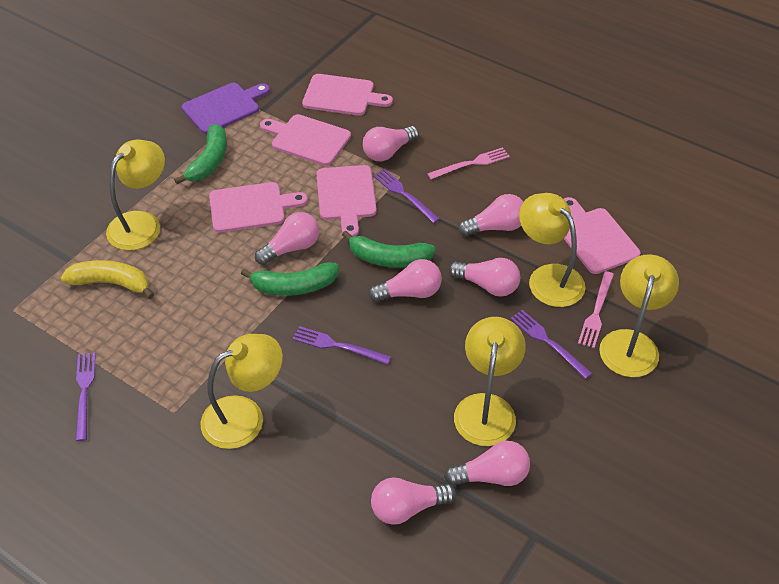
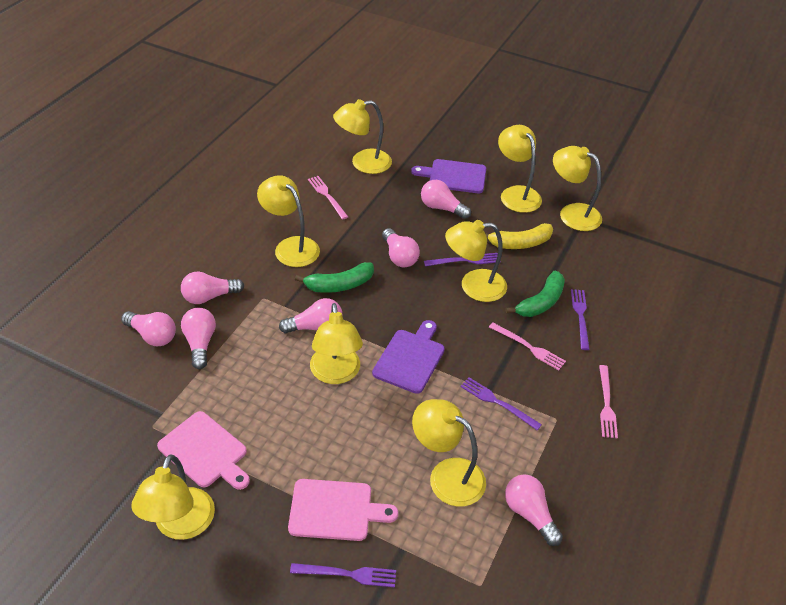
green banana: 3 -> 2
pink cutting board: 5 -> 2
pink fork: 2 -> 3
purple cutting board: 1 -> 2
yellow lamp: 5 -> 8

